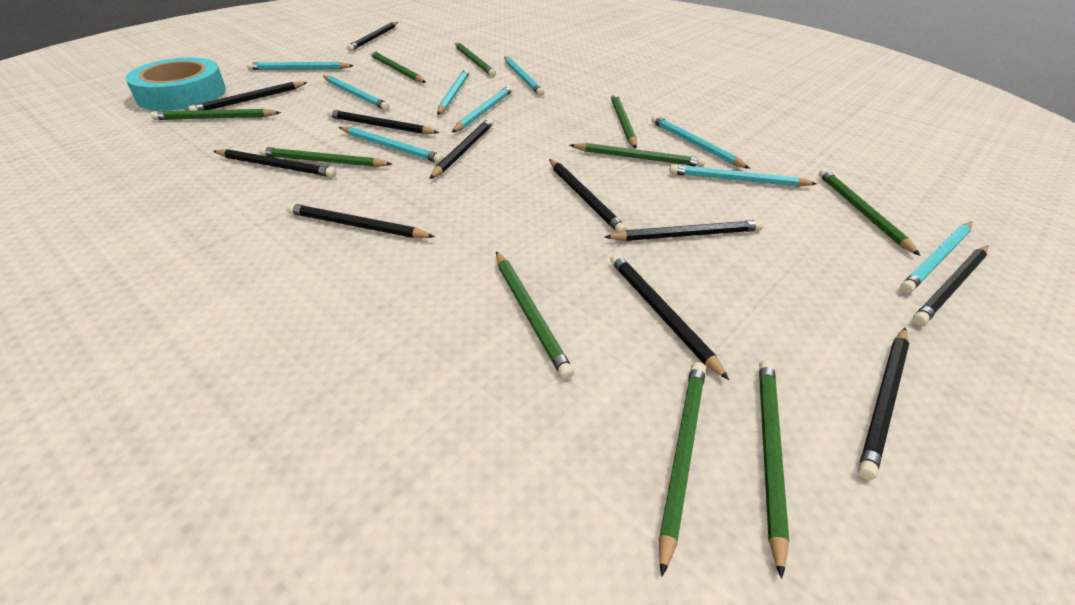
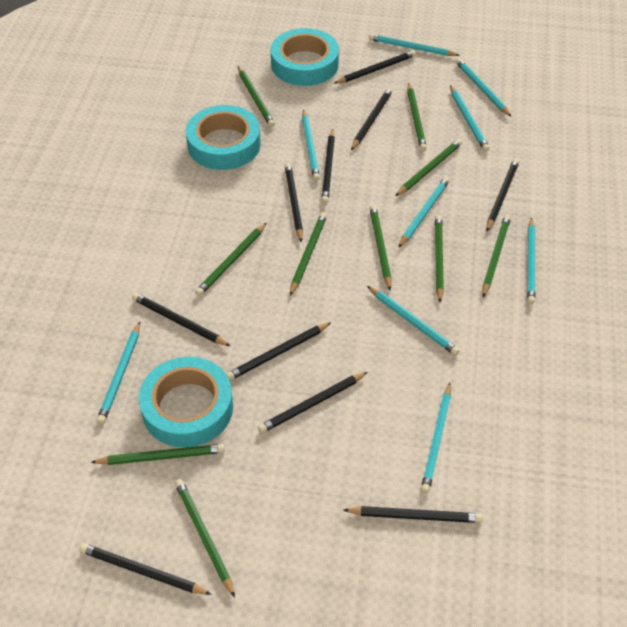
black pencil: 11 -> 10
turquoise tape: 1 -> 3

